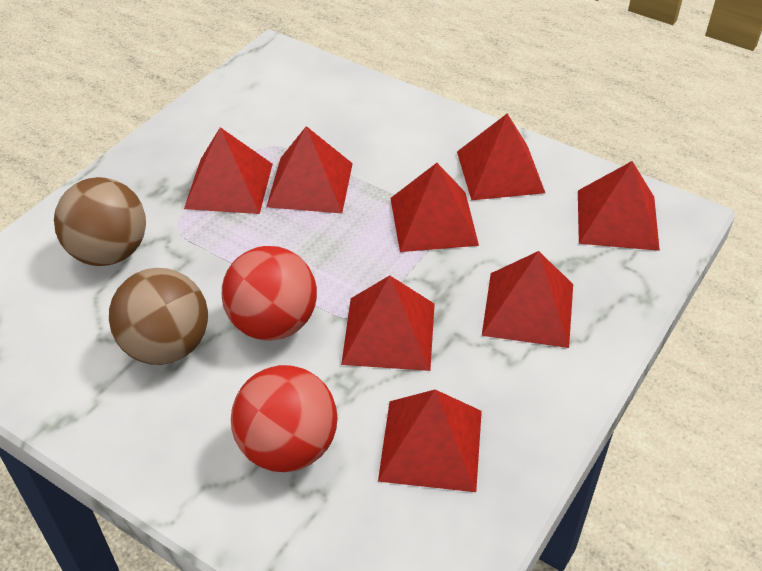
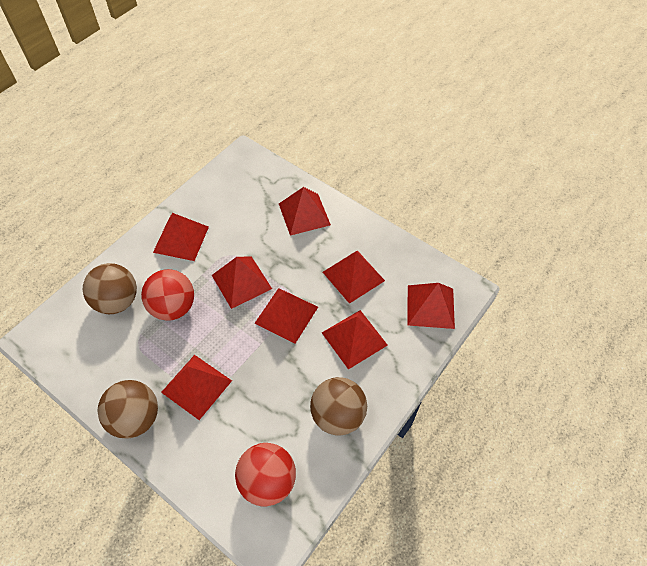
brown ball: 2 -> 3

